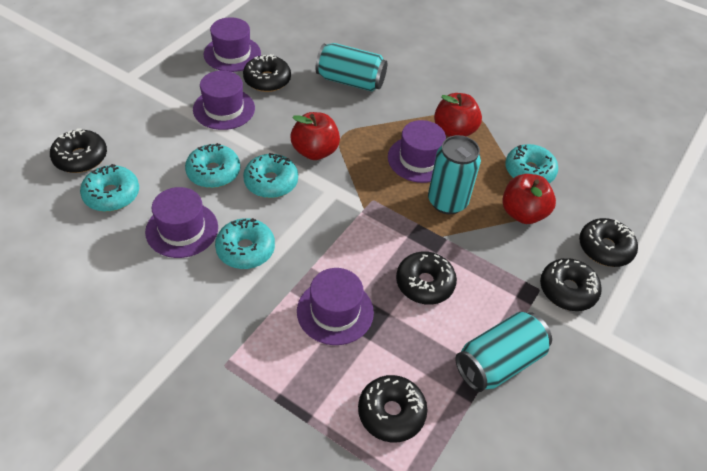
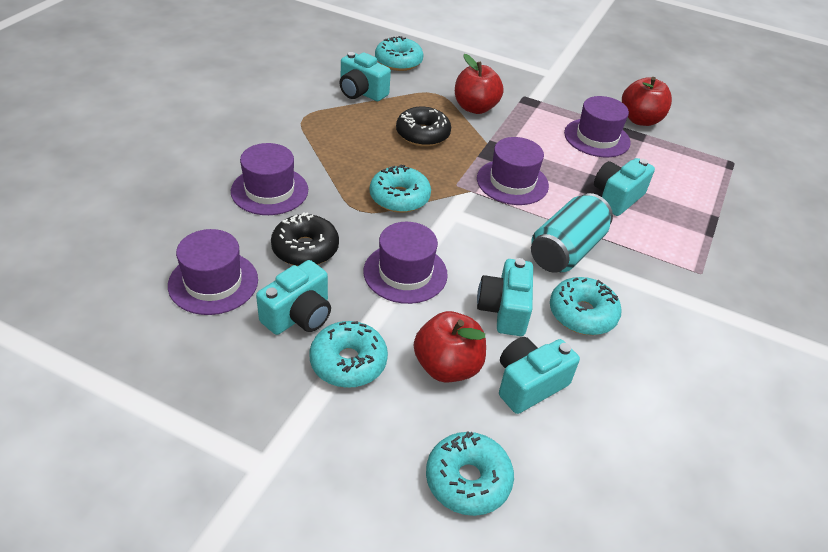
black donut: 6 -> 2
turquoise camera: 0 -> 5
turquoise can: 3 -> 1

